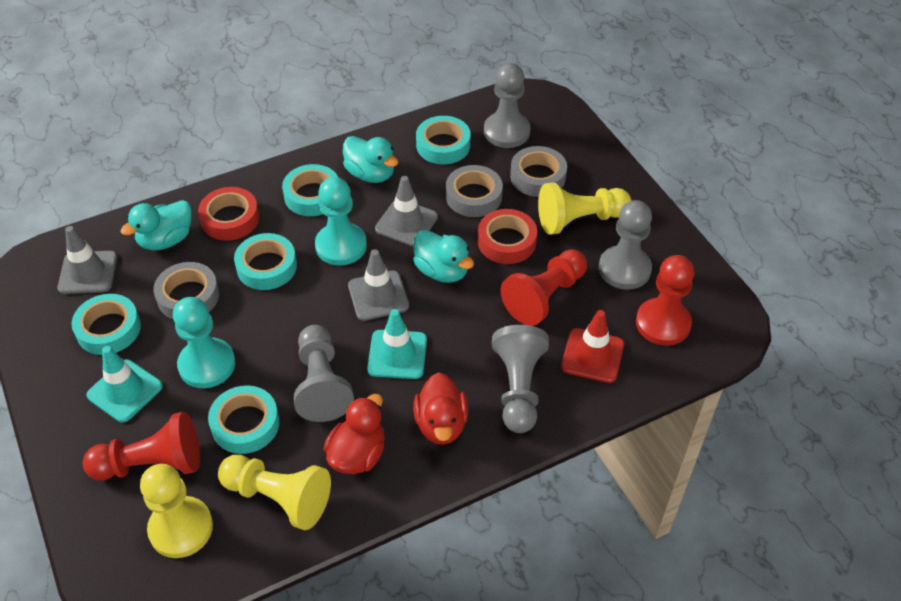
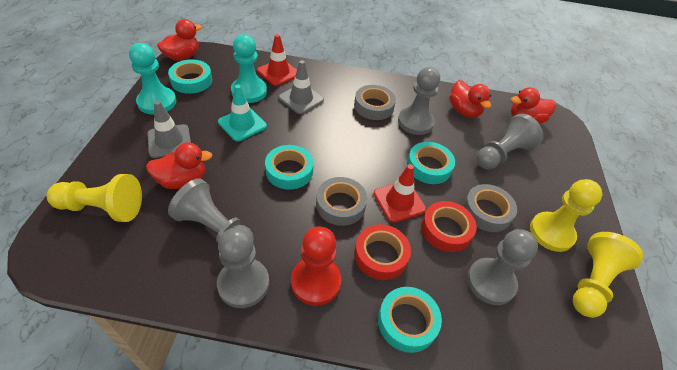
grey pawn: 4 -> 5
grey traffic cone: 3 -> 2
red duck: 2 -> 4
red pawn: 3 -> 1
red traffic cone: 1 -> 2
turquoise duck: 3 -> 0
turquoise tape: 5 -> 4
turquoise traffic cone: 2 -> 1

